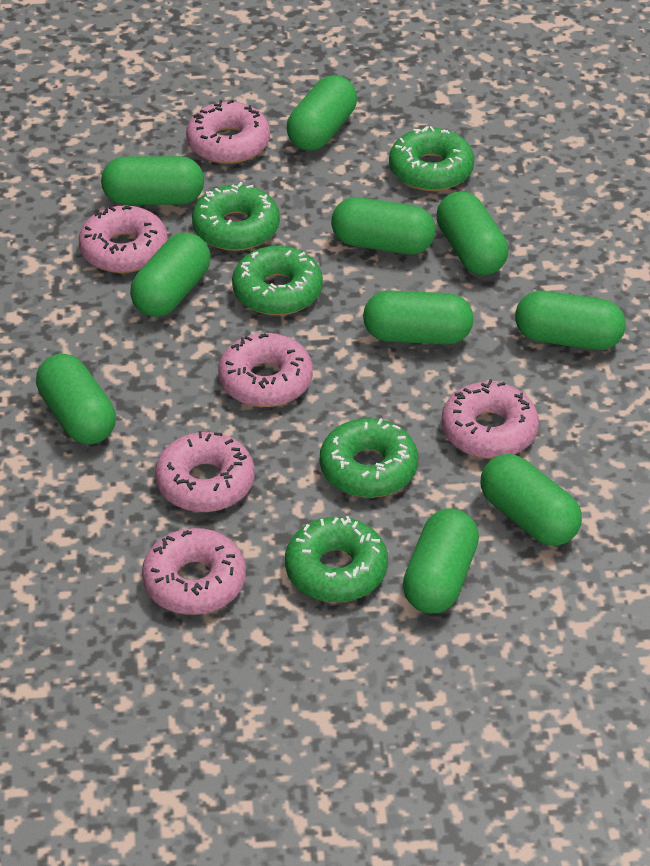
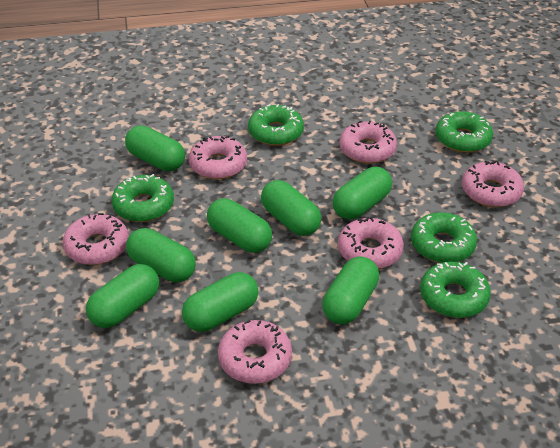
green capsule: 10 -> 8

